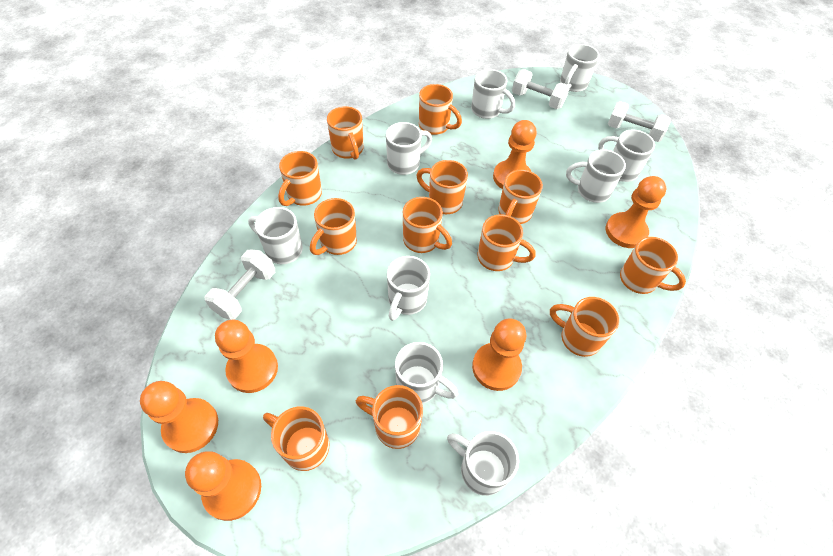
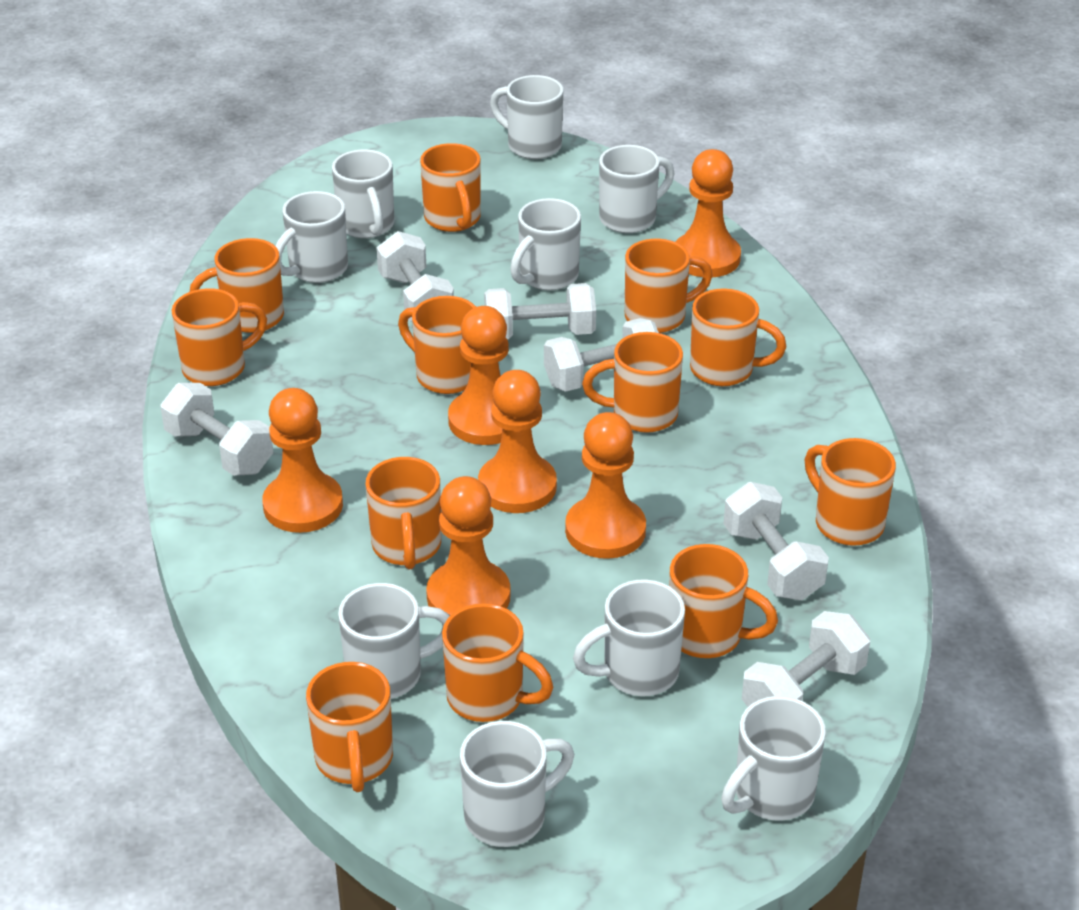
white dumbbell: 3 -> 6

